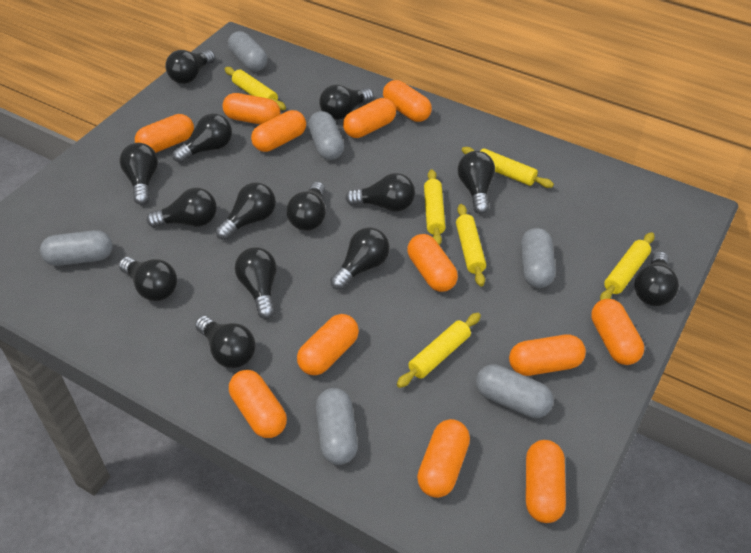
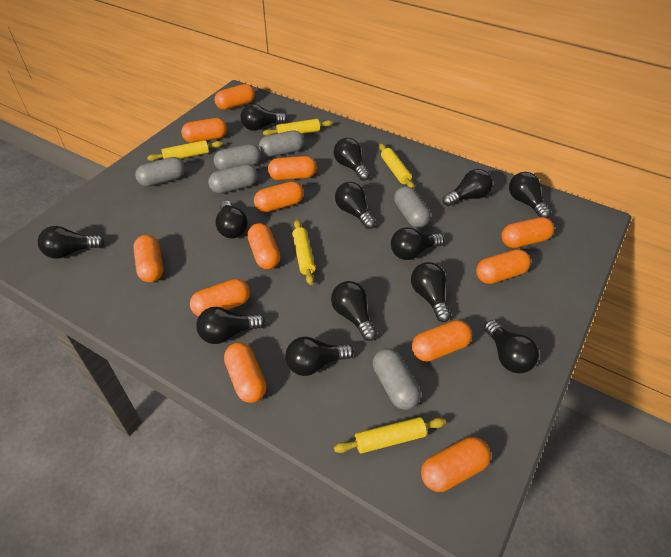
black light bulb: 14 -> 13
yellow rolling pin: 6 -> 5

